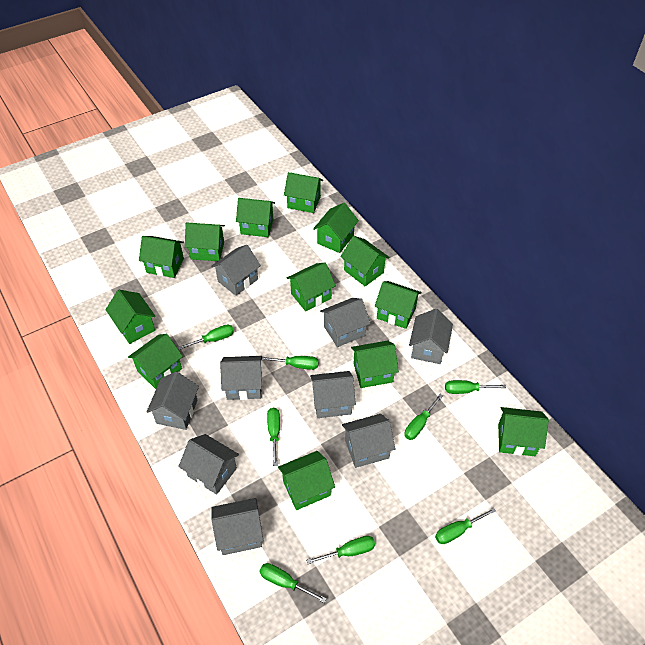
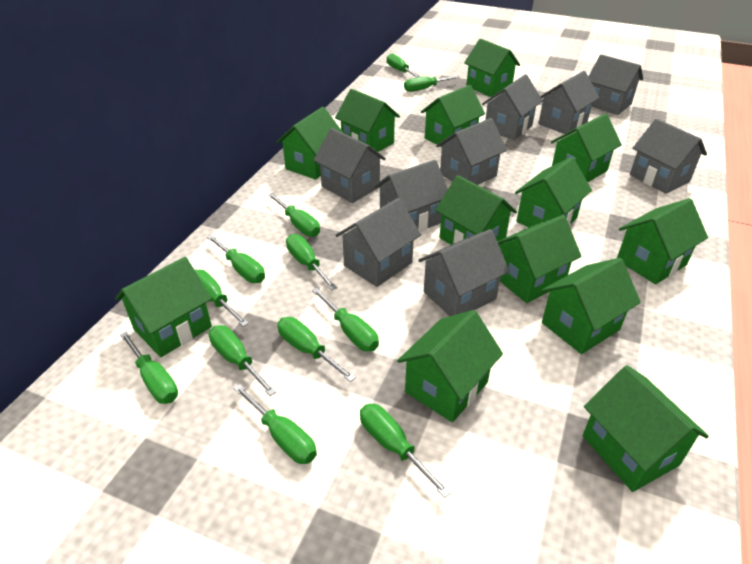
green screwdriver: 8 -> 12

